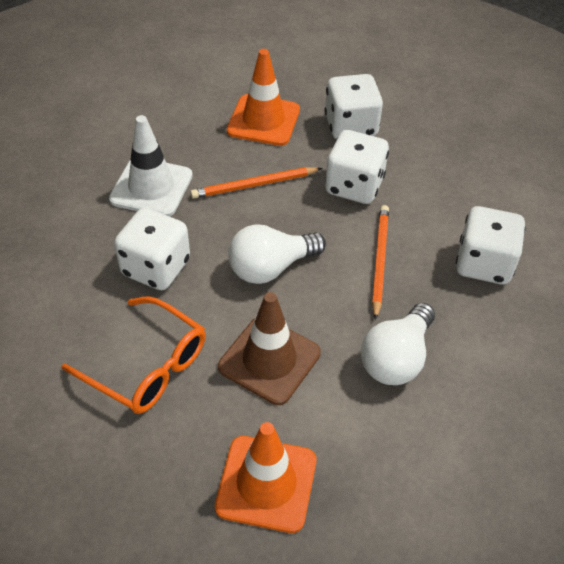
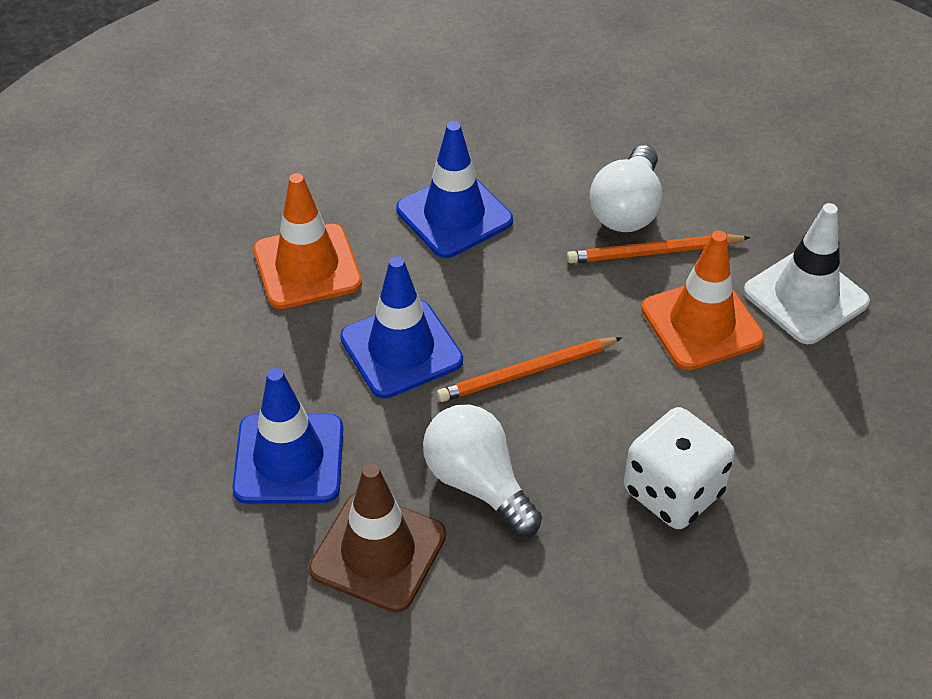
blue traffic cone: 0 -> 3
orange glasses: 1 -> 0
white dice: 4 -> 1

